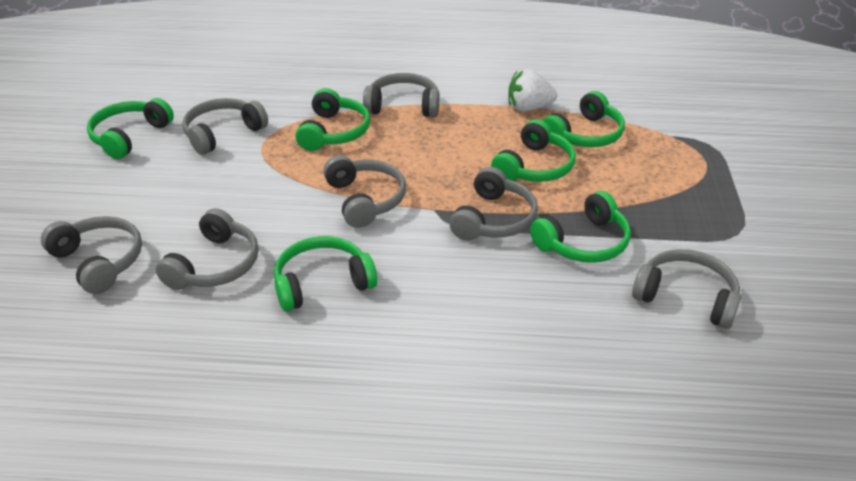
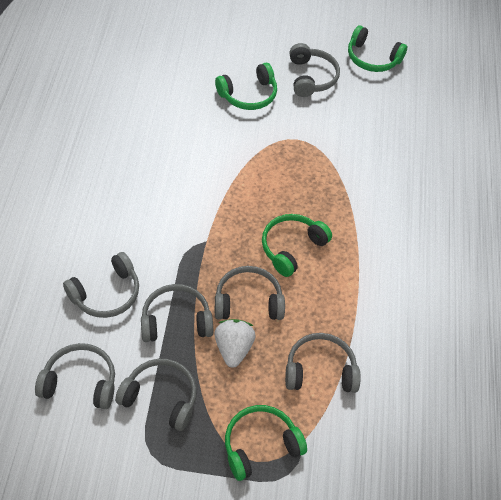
green headphones: 6 -> 4

